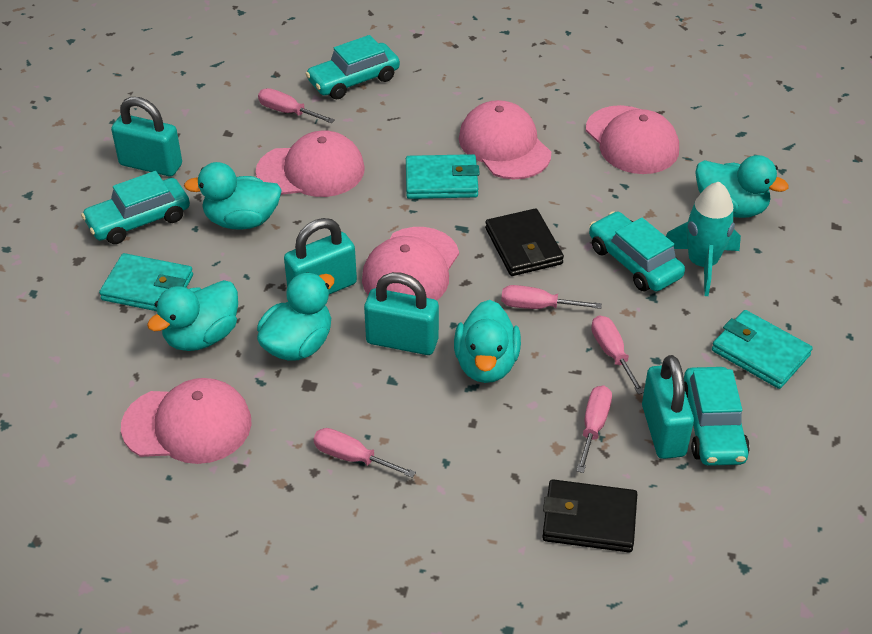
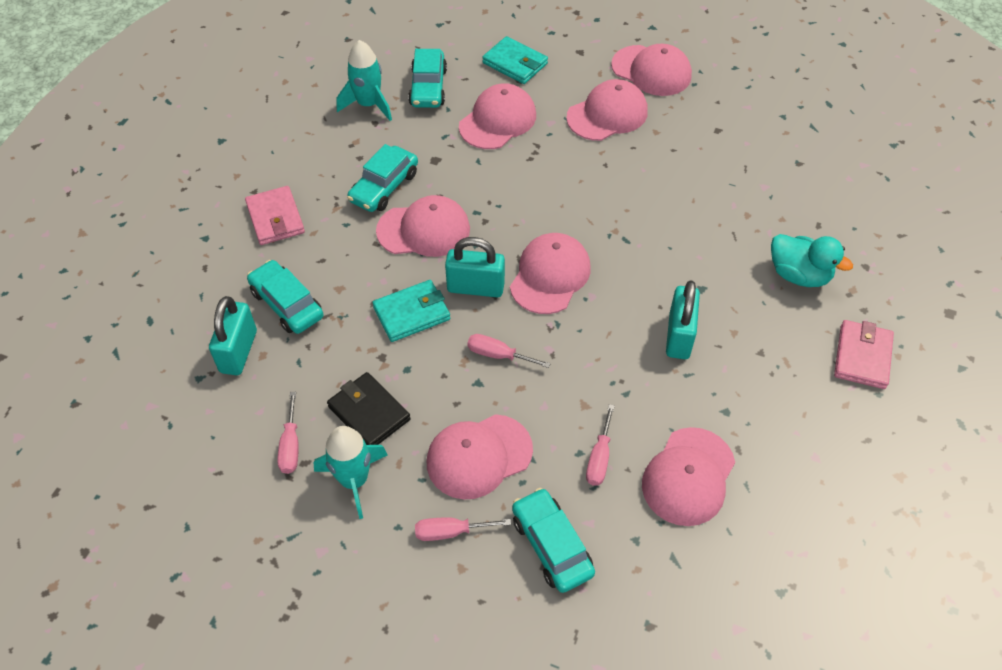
black wallet: 2 -> 1
pink cap: 5 -> 7
pink screwdriver: 5 -> 4
pink wallet: 0 -> 2
turquoise duck: 5 -> 1
turquoise padlock: 4 -> 3
turquoise rocket: 1 -> 2
turquoise wallet: 3 -> 2

